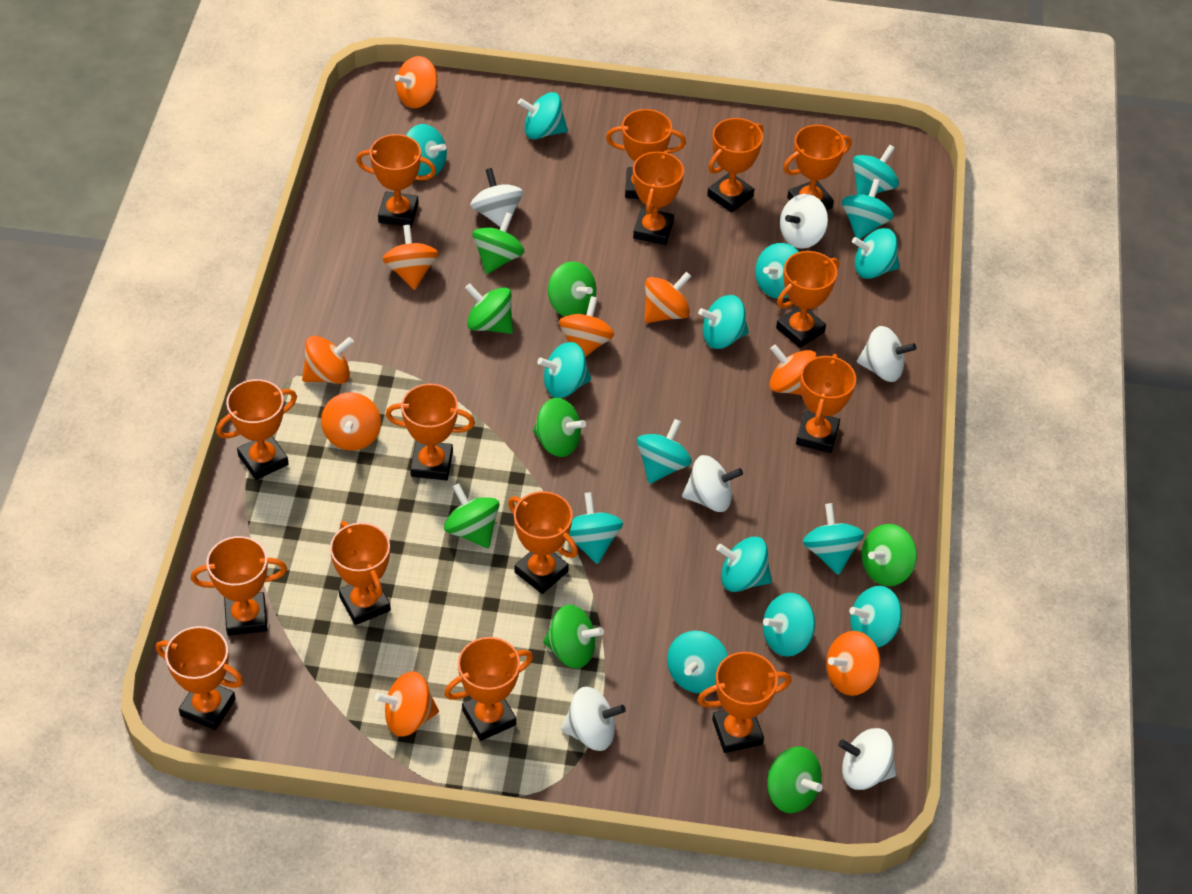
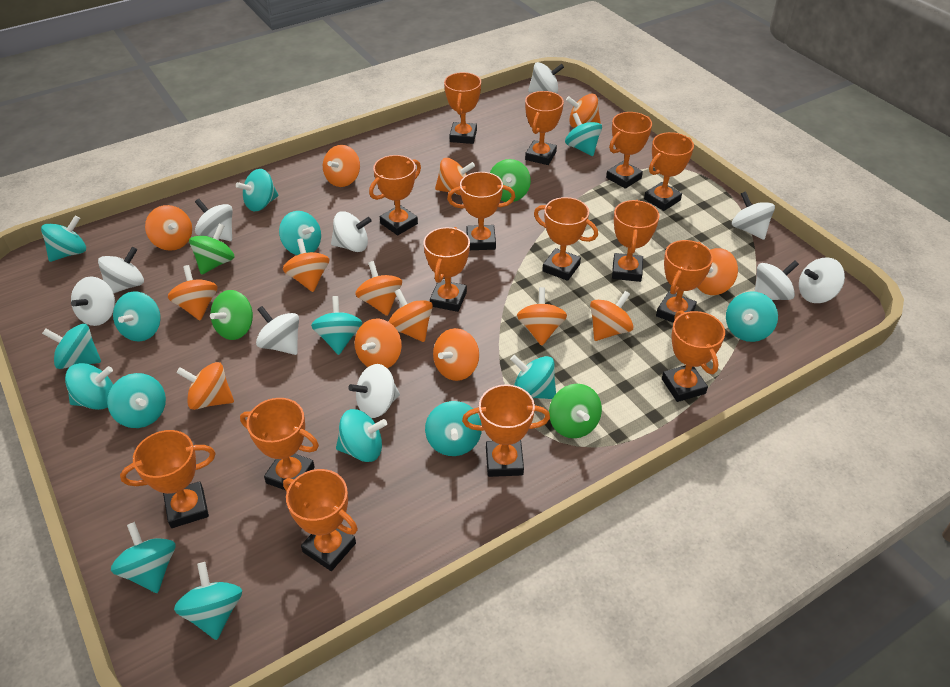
green spinning top: 8 -> 4
orange spinning top: 9 -> 14
white spinning top: 6 -> 10

